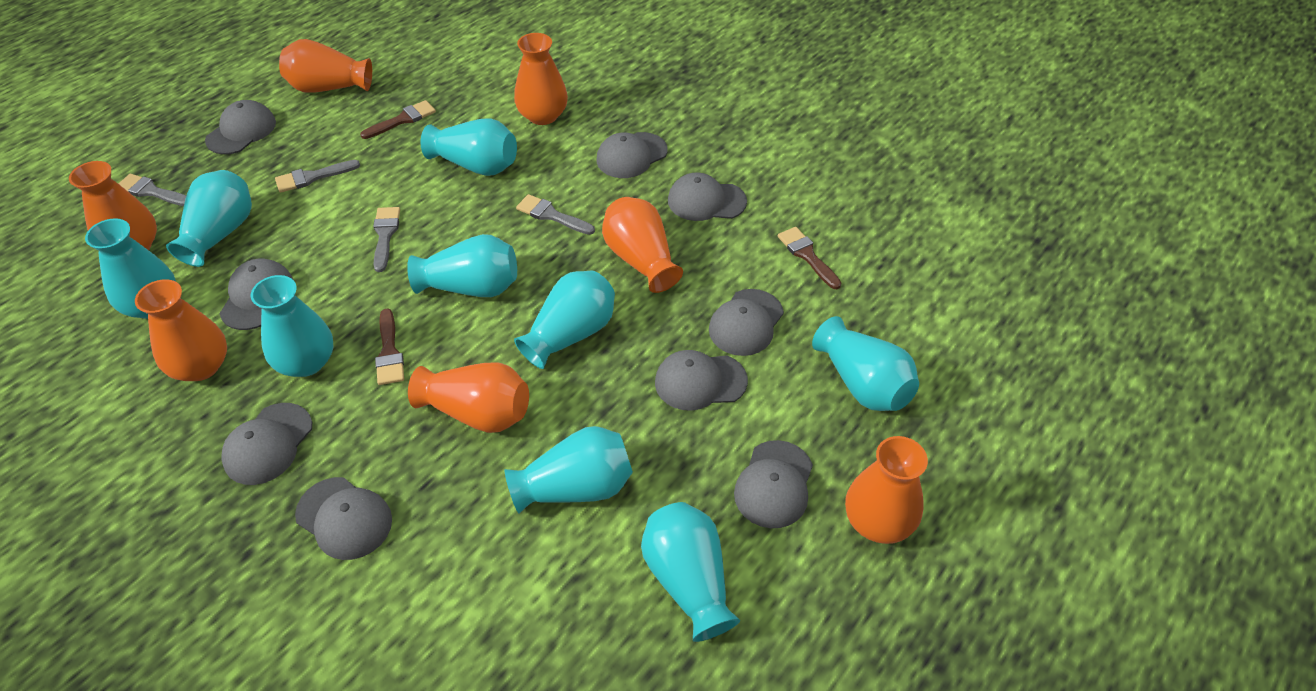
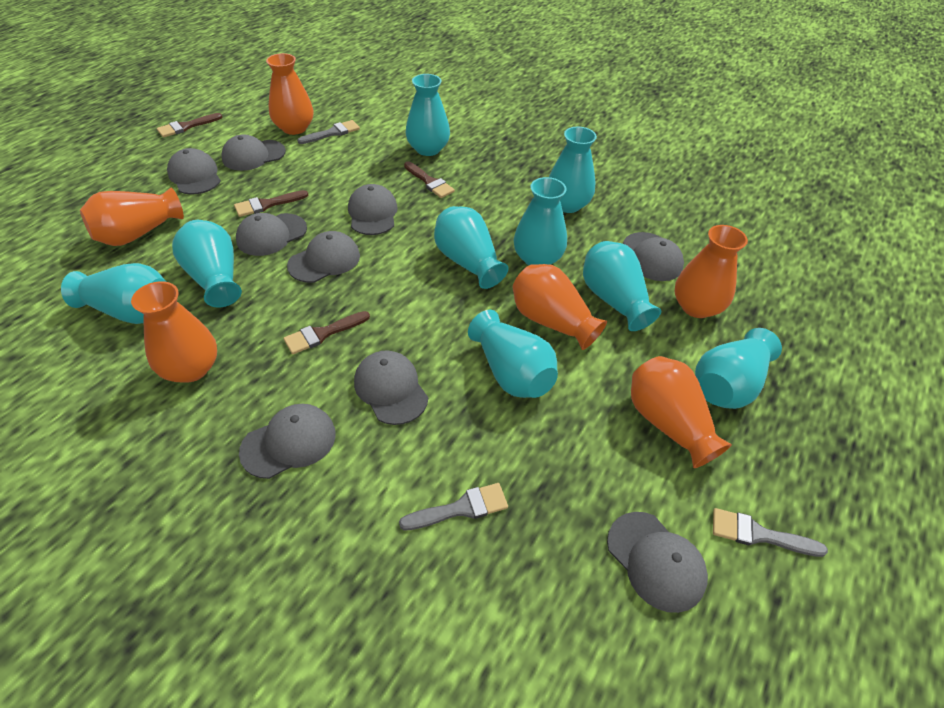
brown brush: 3 -> 4
grey brush: 4 -> 3
orange vase: 7 -> 6

